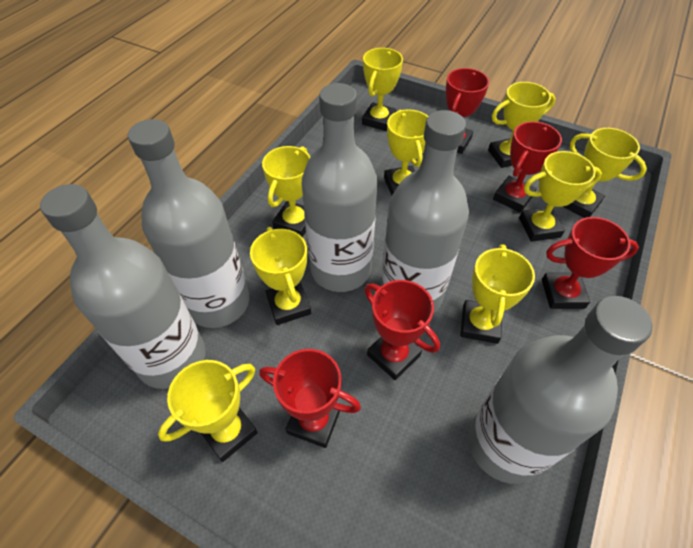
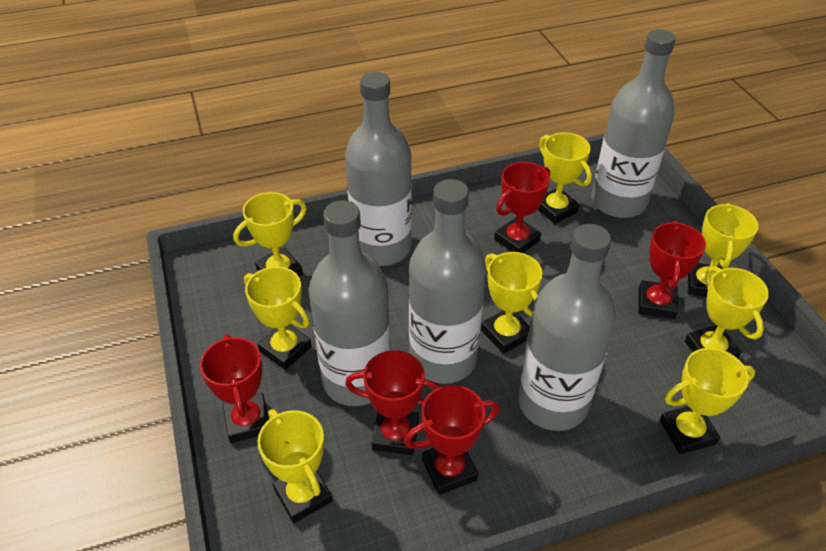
yellow trophy: 9 -> 8

